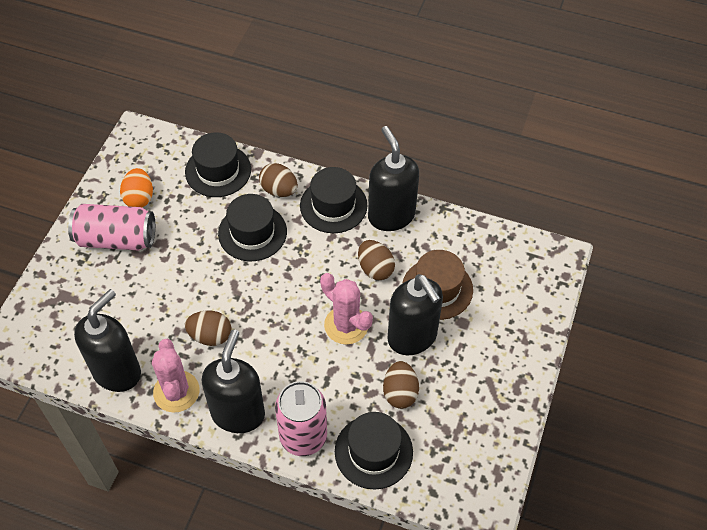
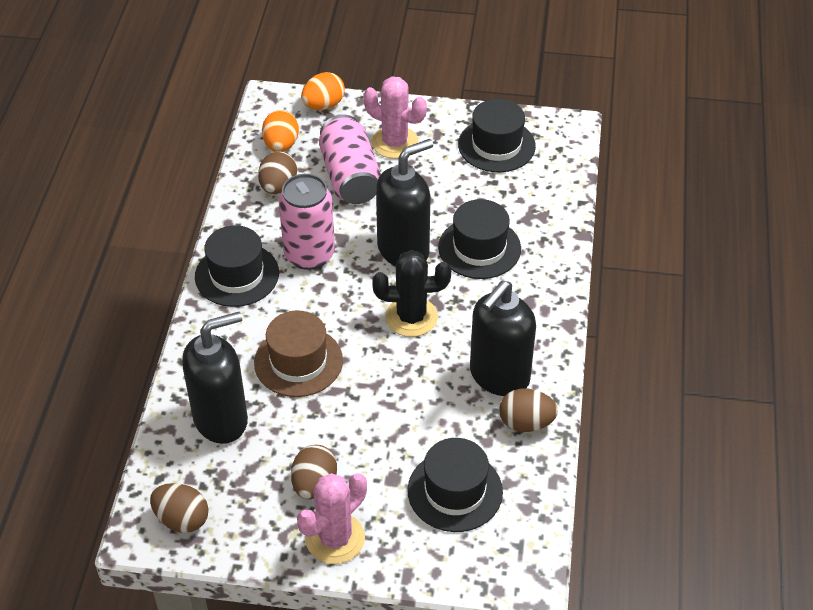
black cactus: 0 -> 1
black soap dispenser: 4 -> 3
orange egg: 1 -> 2

